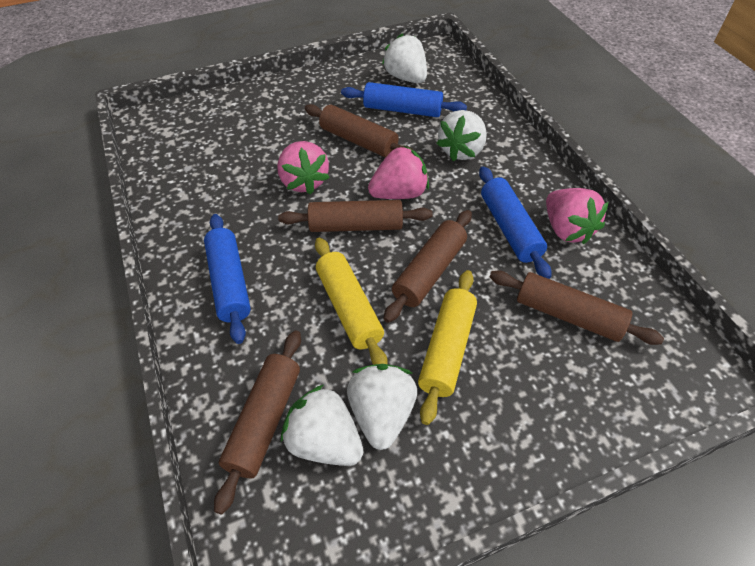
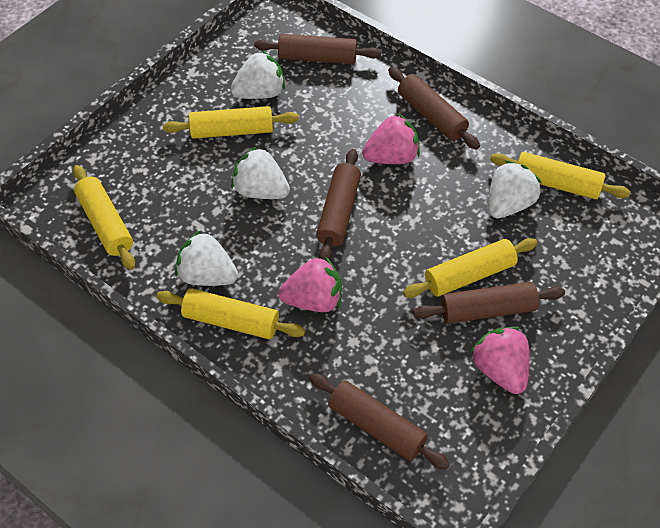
blue rolling pin: 3 -> 0
yellow rolling pin: 2 -> 5

